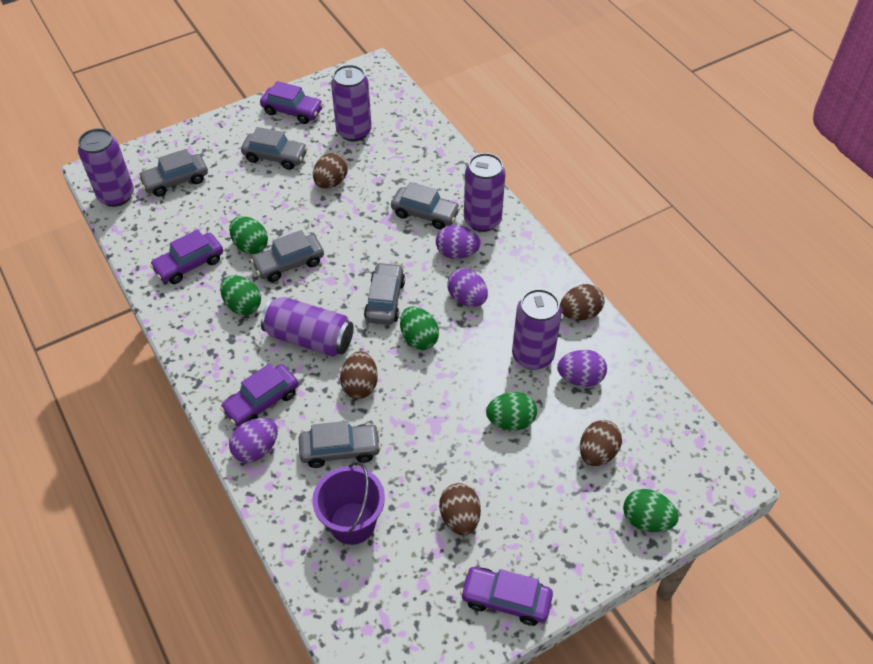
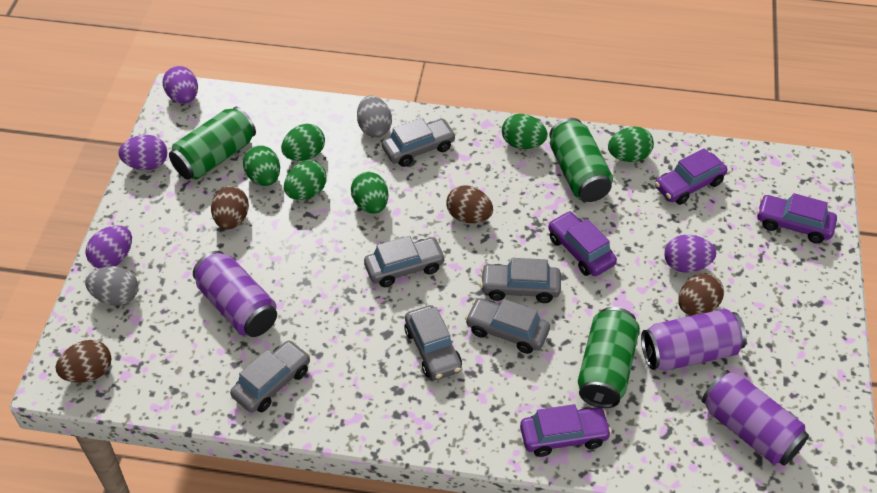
brown egg: 5 -> 4
green can: 0 -> 3
green egg: 5 -> 6
grey egg: 0 -> 2
purple bucket: 1 -> 0
purple can: 5 -> 3

